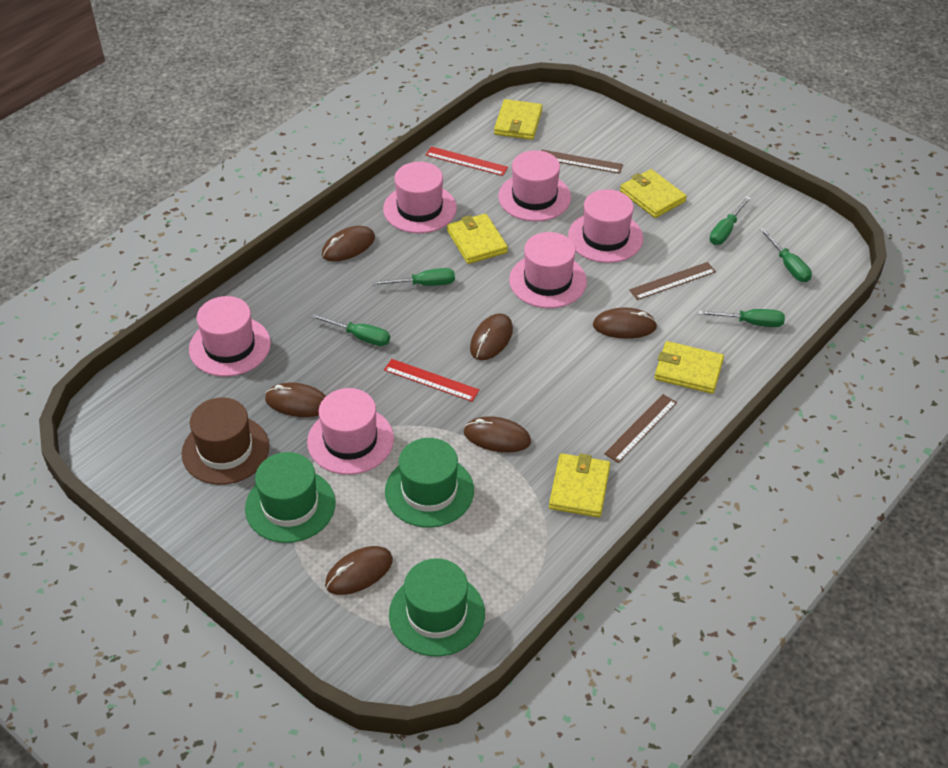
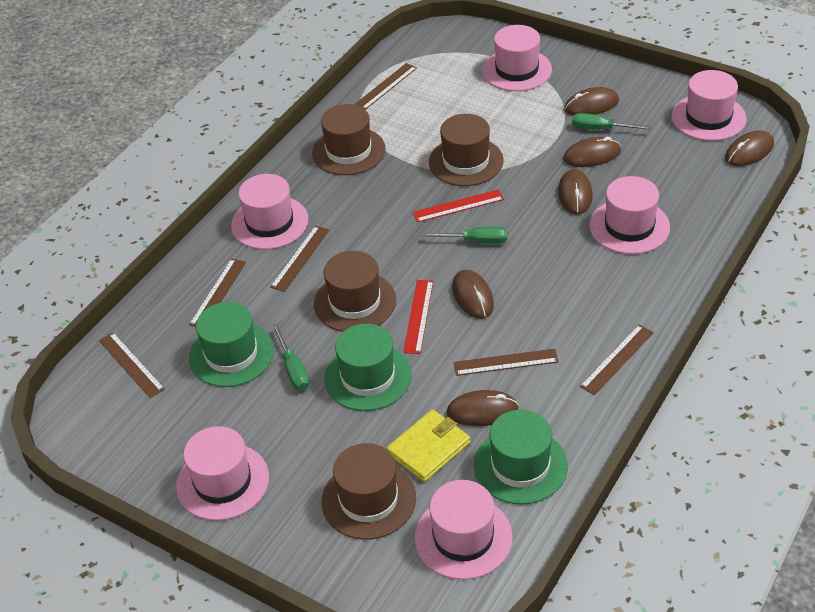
brown hat: 1 -> 4
brown ruler: 3 -> 6
green screwdriver: 5 -> 3
yellow wallet: 5 -> 1

